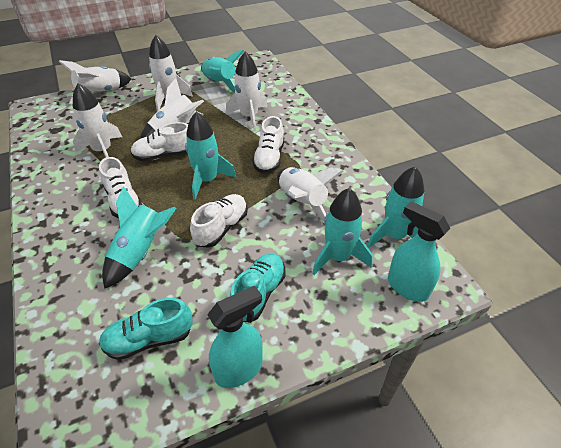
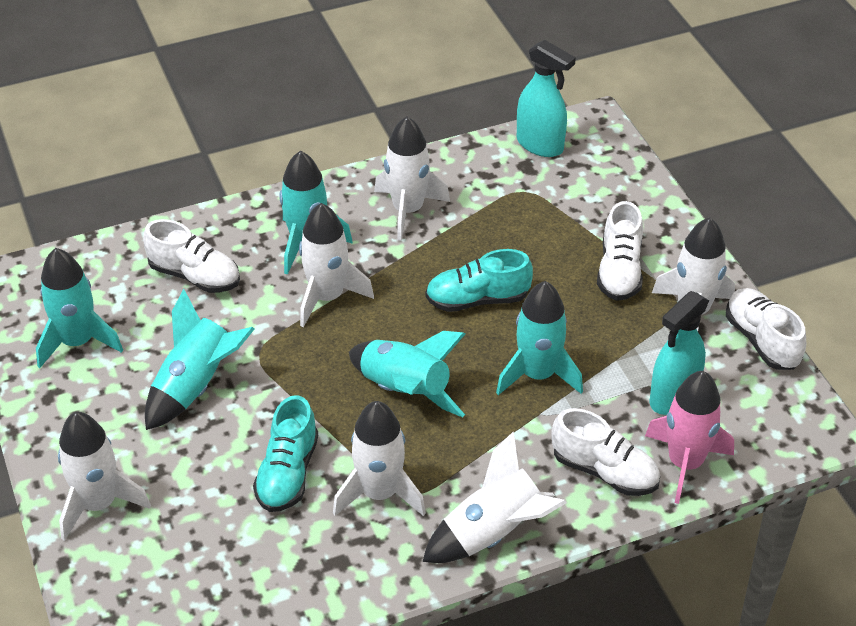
pink rocket: 0 -> 1

